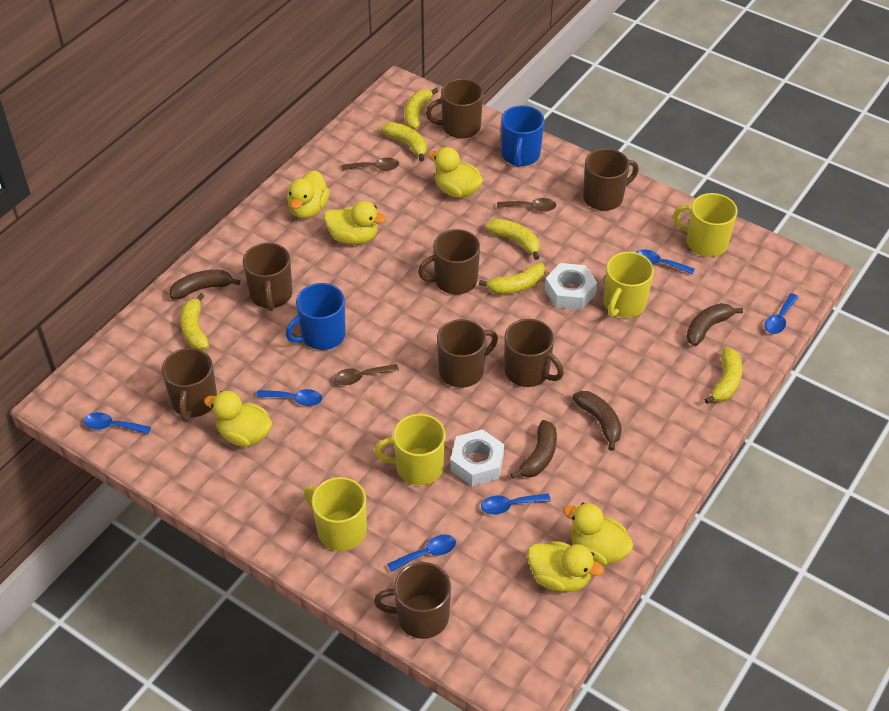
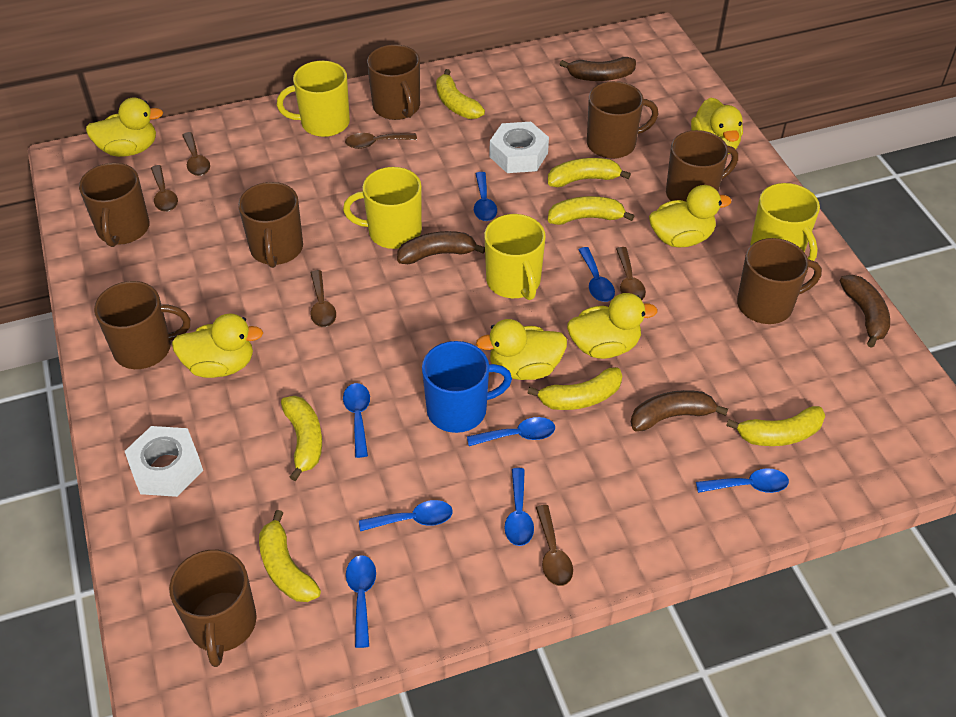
blue mug: 2 -> 1
blue spoon: 6 -> 8
brown spoon: 3 -> 6
yellow banana: 6 -> 7

